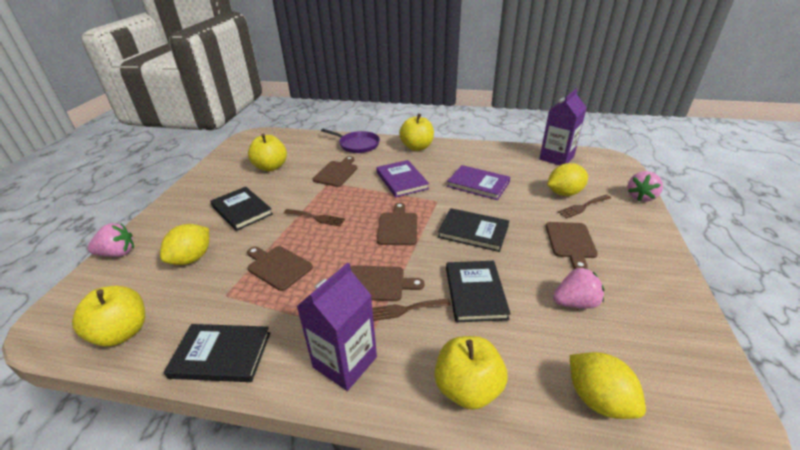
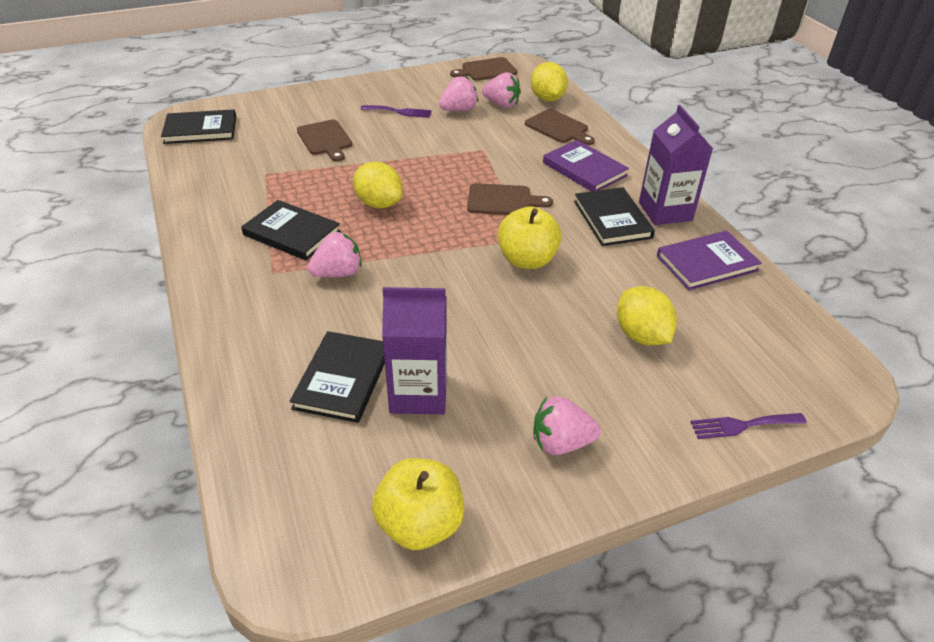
brown cutting board: 5 -> 4
brown fork: 3 -> 0
pink strawberry: 3 -> 4
purple fork: 0 -> 2
purple pan: 1 -> 0
yellow apple: 4 -> 2

